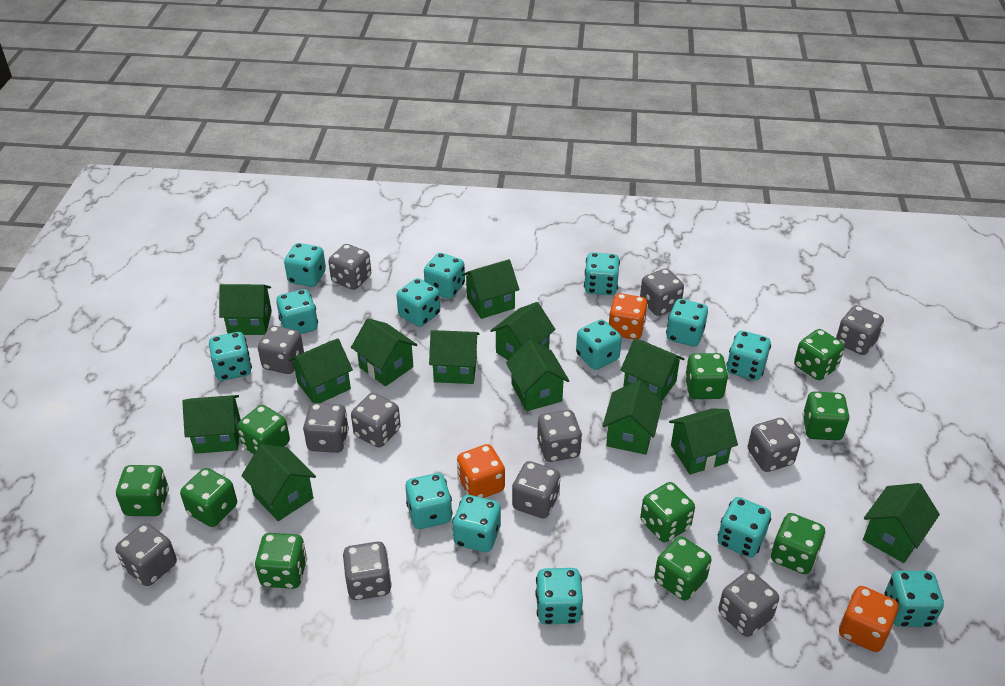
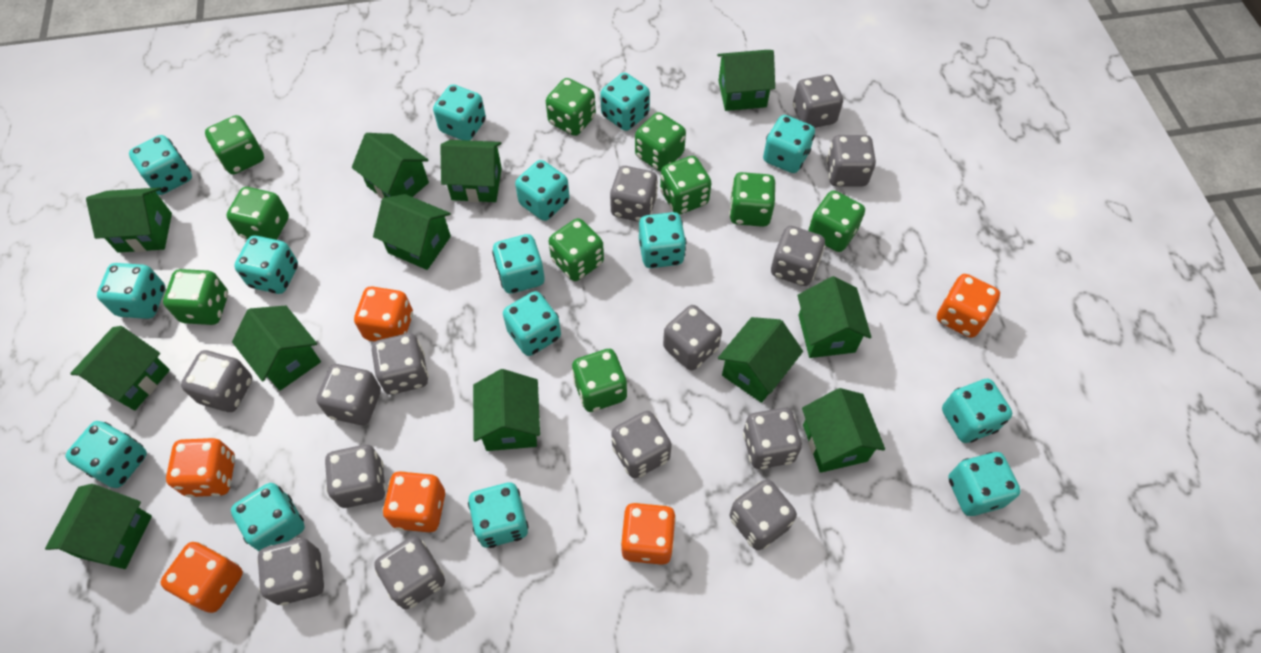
green house: 13 -> 12
grey dice: 12 -> 14
orange dice: 3 -> 6
turquoise dice: 14 -> 15

